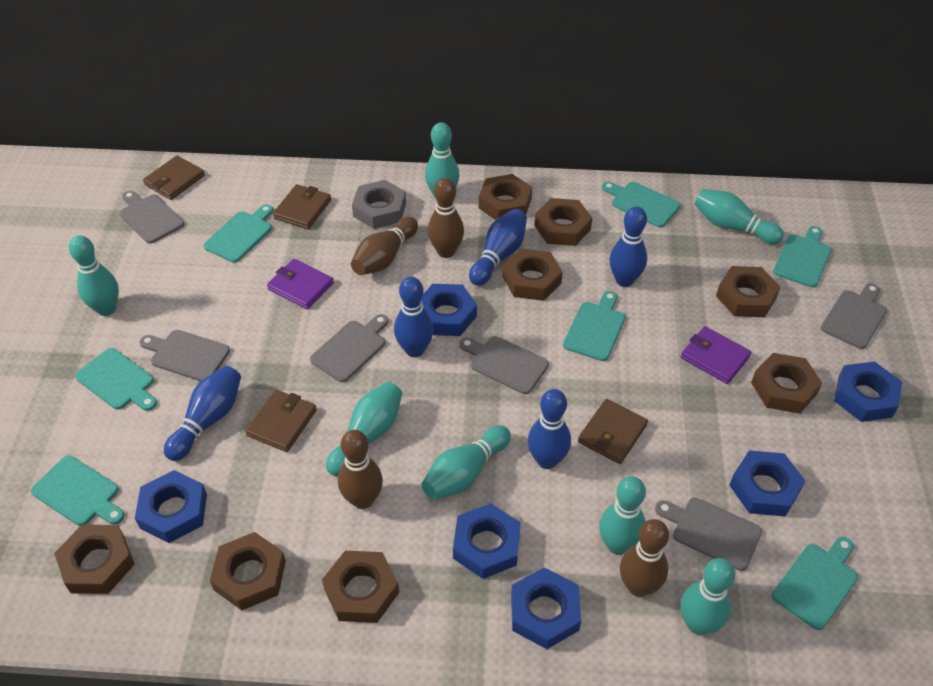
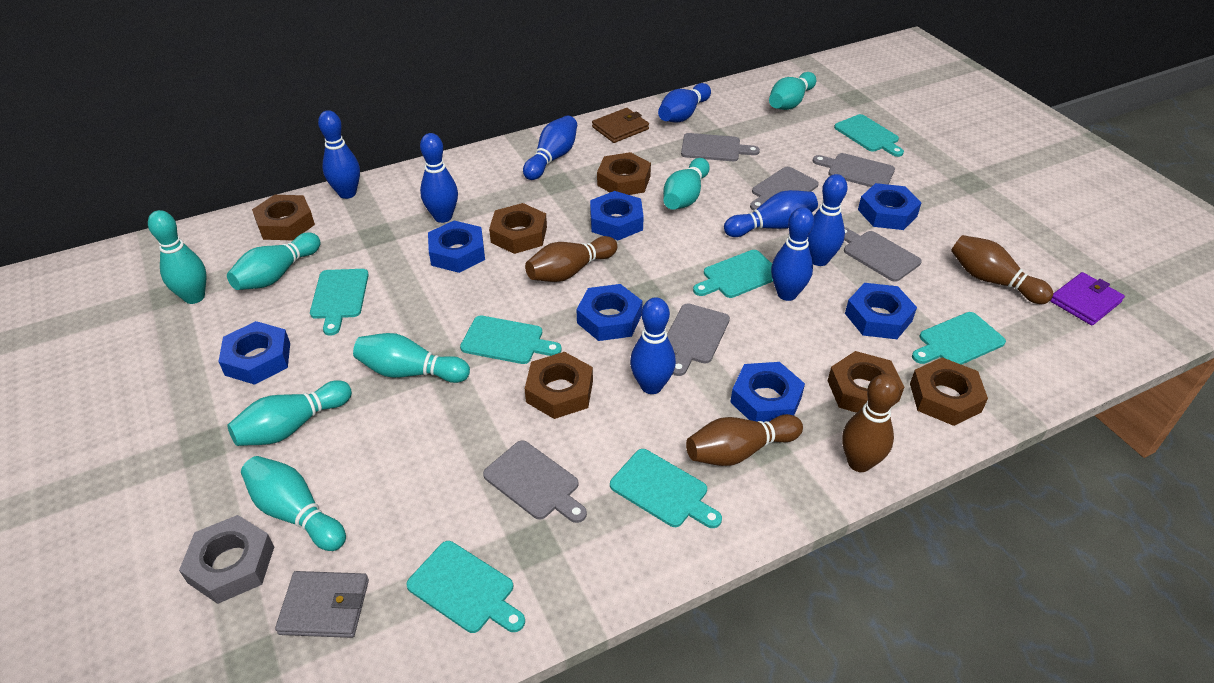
blue bowling pin: 5 -> 8
blue nut: 6 -> 7
brown nut: 8 -> 6
brown wallet: 4 -> 1
grey wallet: 0 -> 1
purple wallet: 2 -> 1

